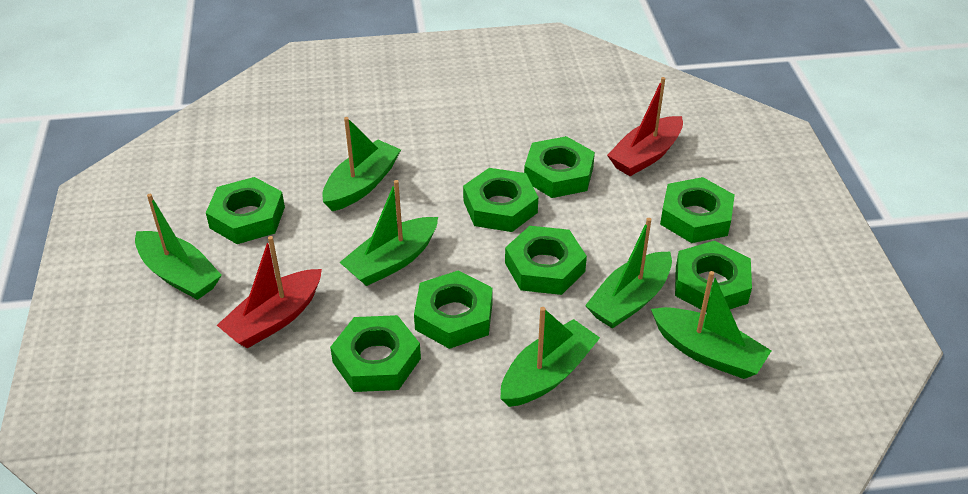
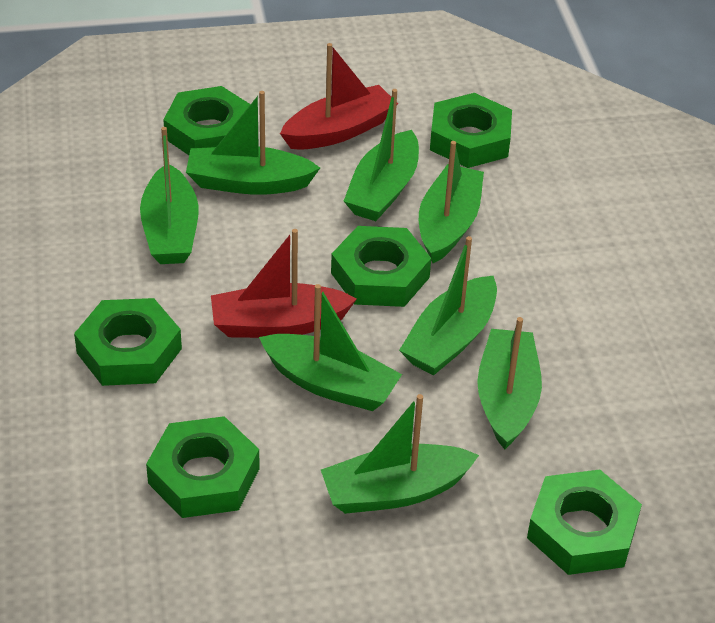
green boat: 6 -> 8
green nut: 8 -> 6

